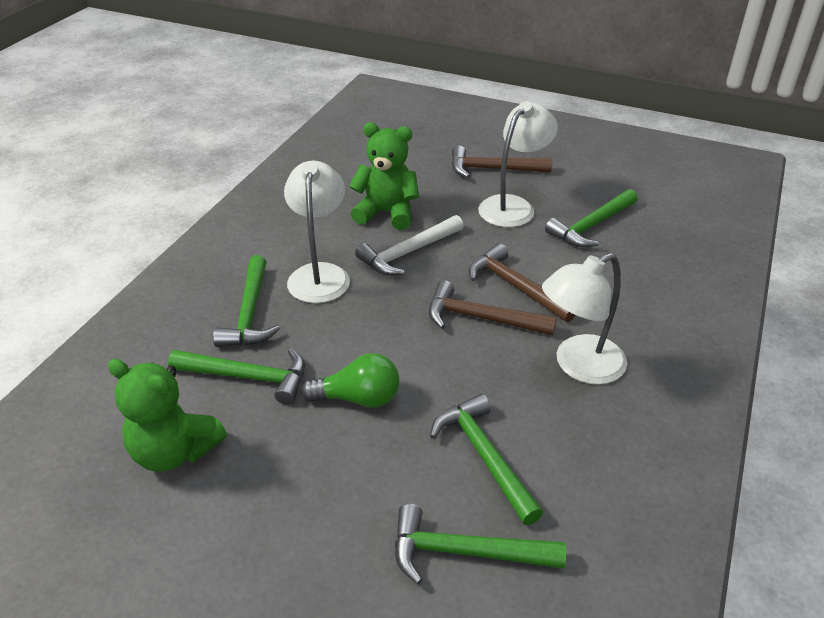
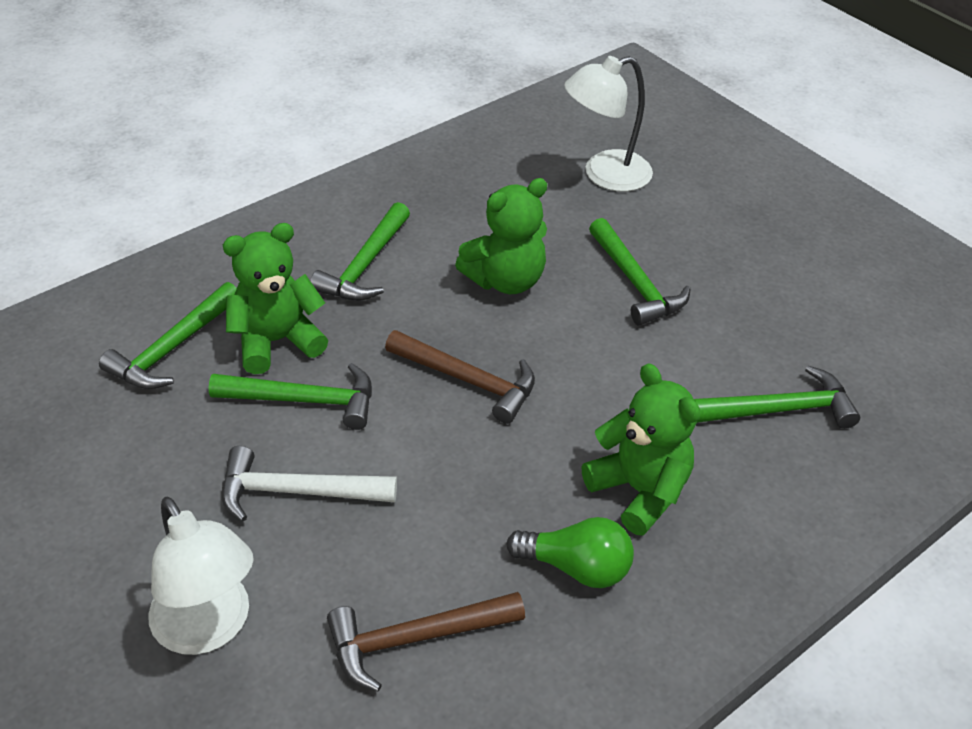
brown hammer: 3 -> 2
green teddy bear: 2 -> 3
white lamp: 3 -> 2

